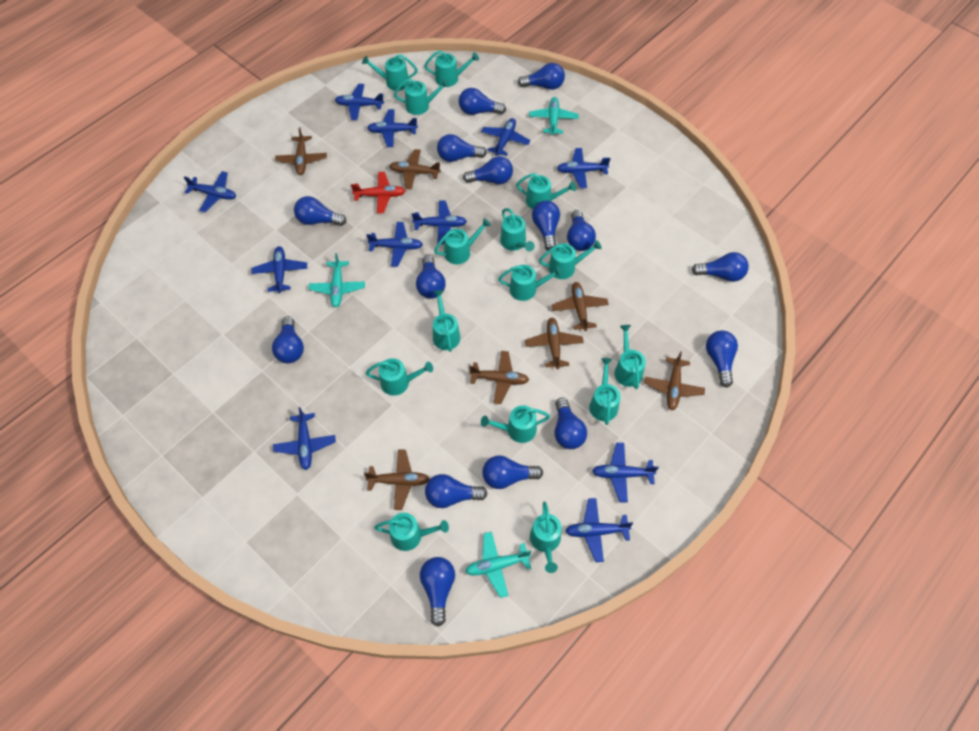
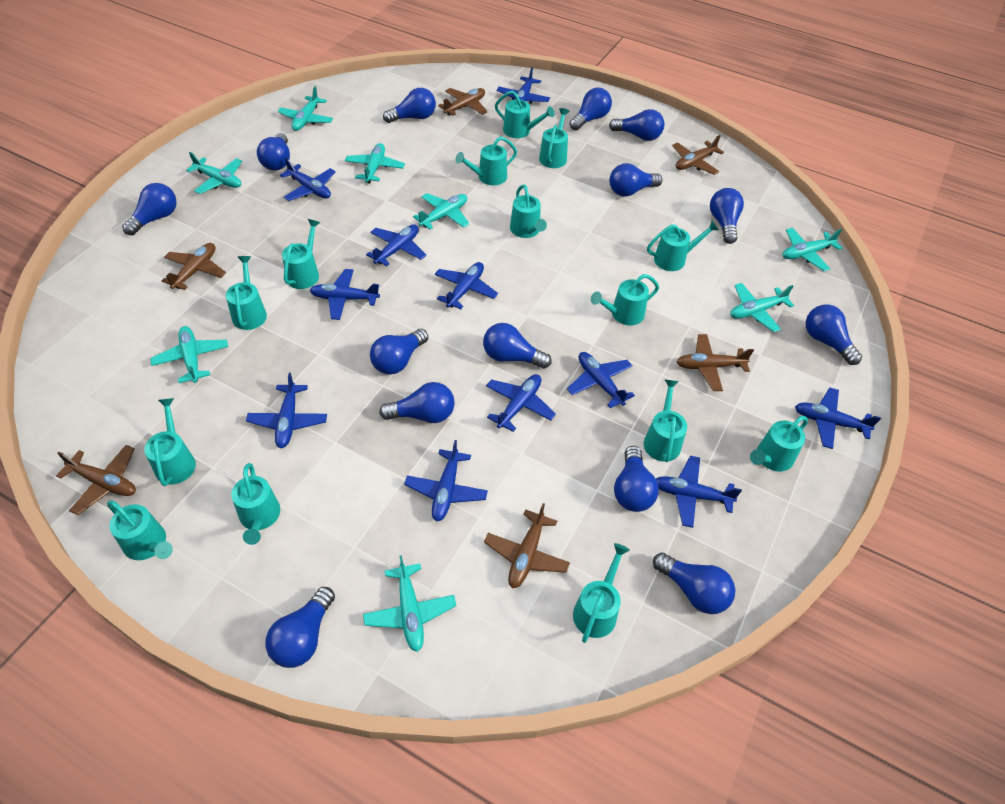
blue light bulb: 15 -> 14
brown plane: 7 -> 6
red plane: 1 -> 0
turquoise plane: 3 -> 8
turquoise watering can: 15 -> 14

